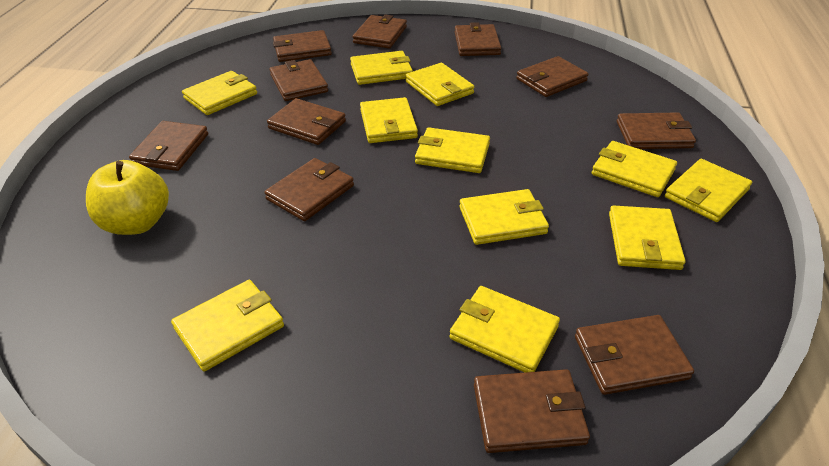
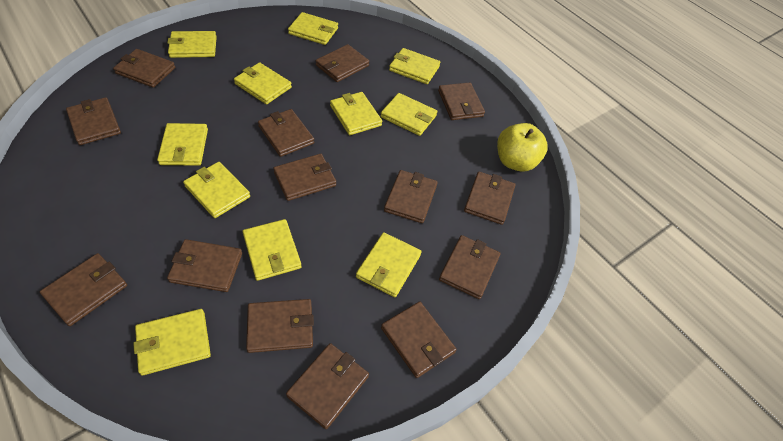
brown wallet: 11 -> 14

